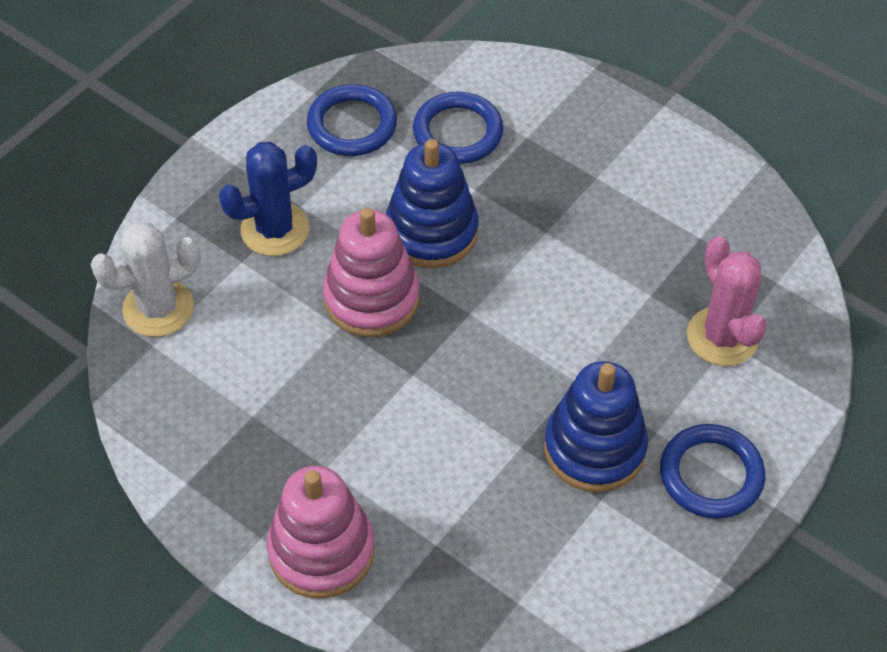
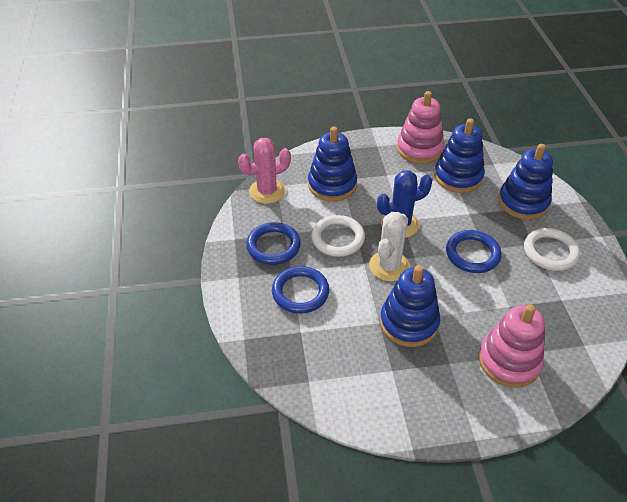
blue stacking toy: 2 -> 4
white ring: 0 -> 2

